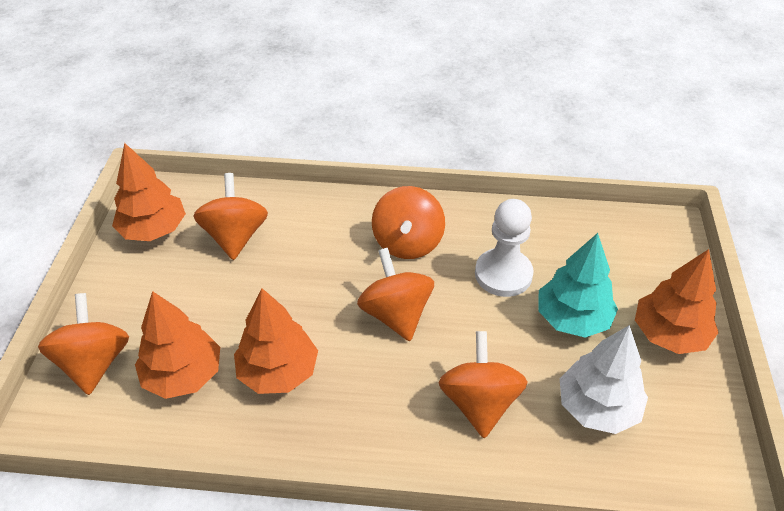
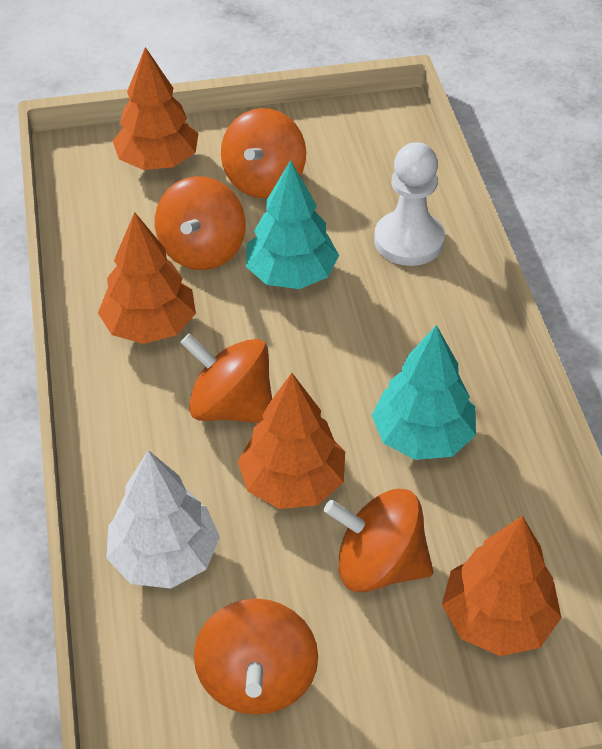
turquoise tree: 1 -> 2

